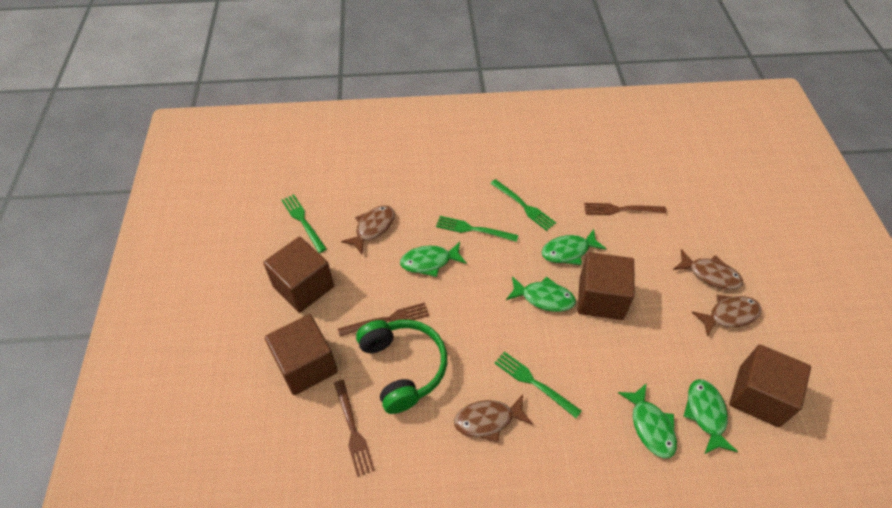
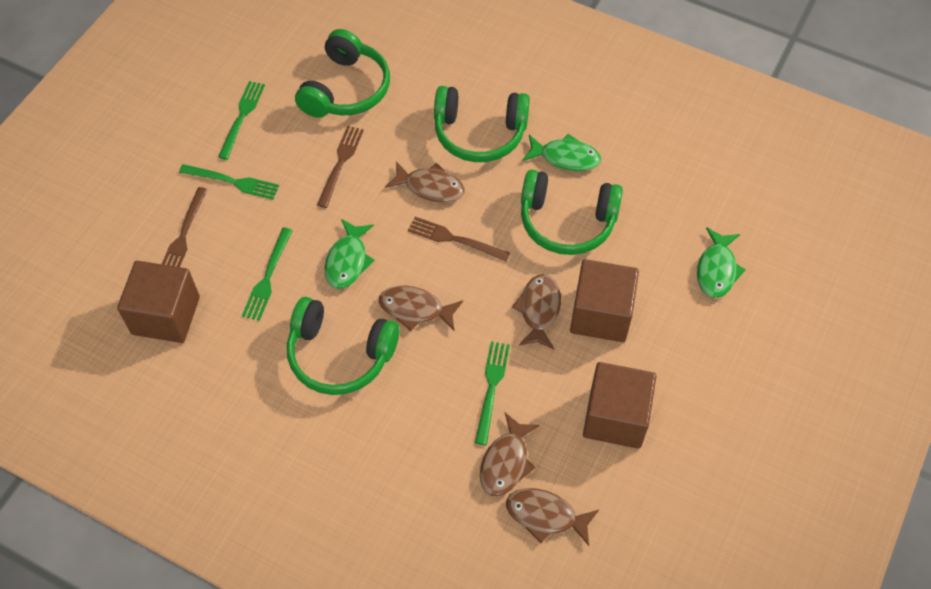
brown cube: 4 -> 3
brown fish: 4 -> 5
green fish: 5 -> 3
green headphones: 1 -> 4

